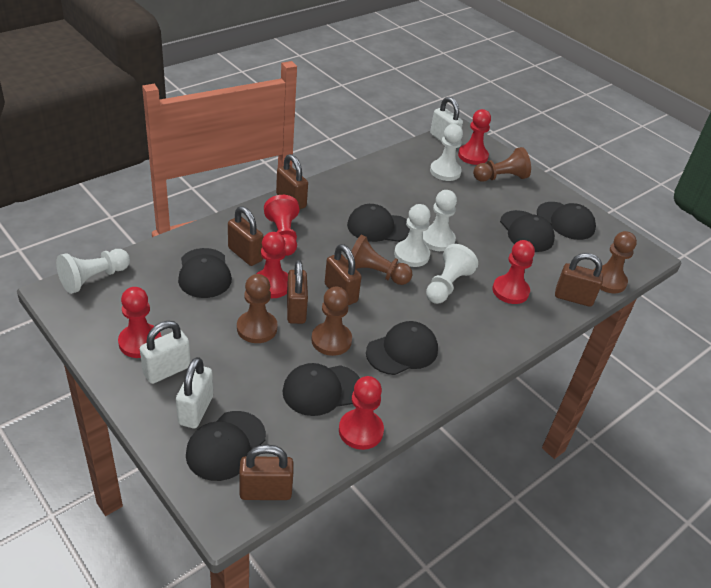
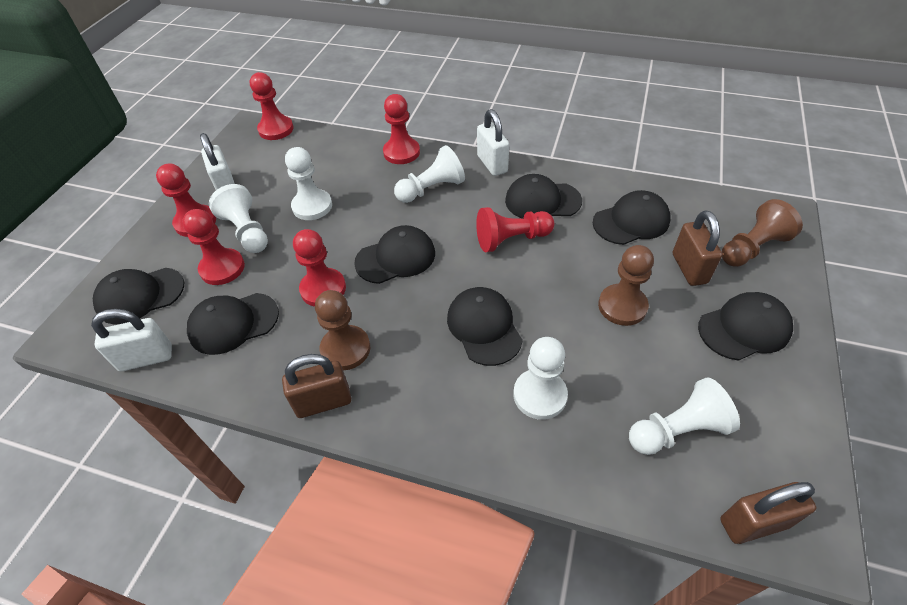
brown padlock: 6 -> 3
brown pawn: 5 -> 3

